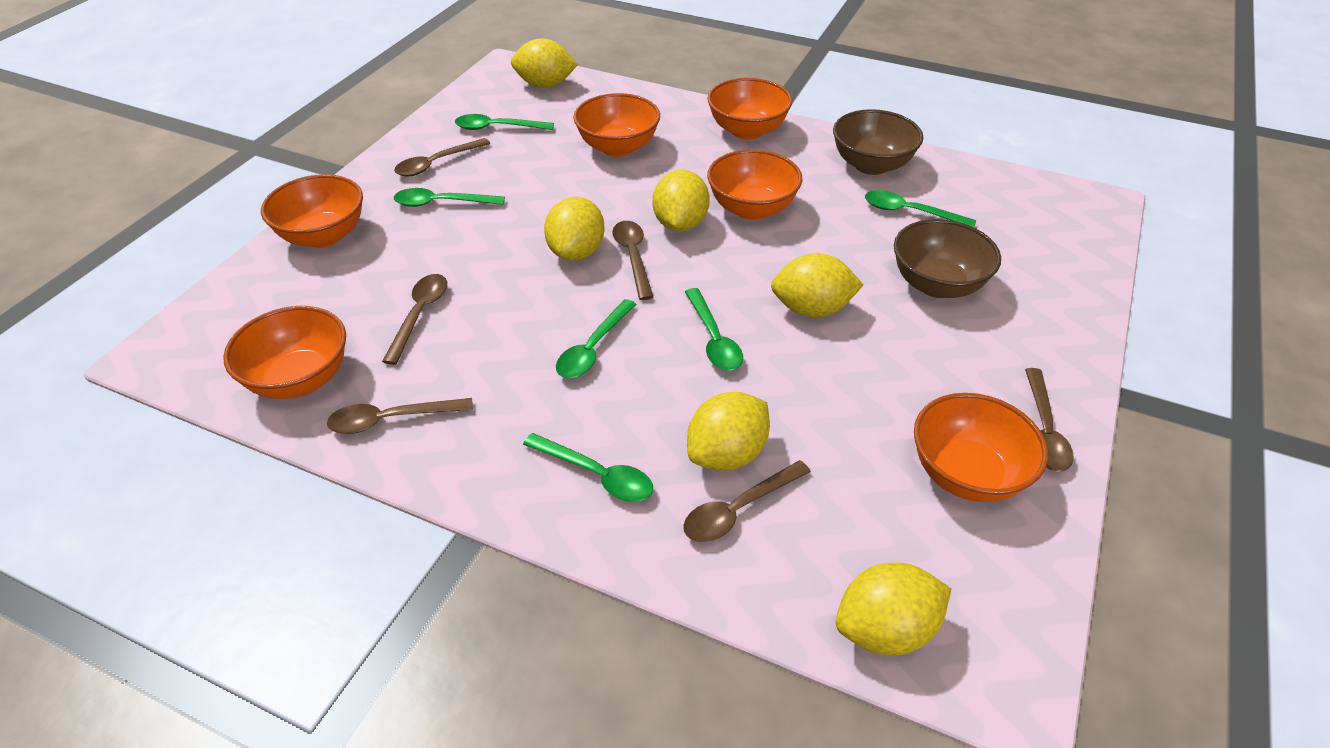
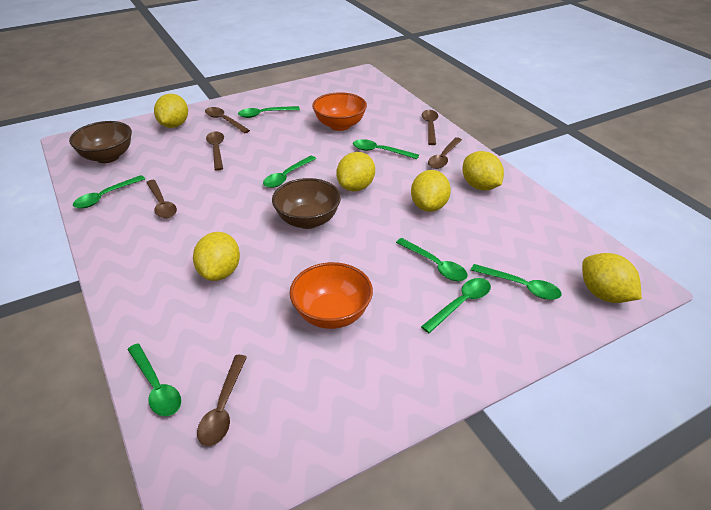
green spoon: 6 -> 8
orange bowl: 6 -> 2

